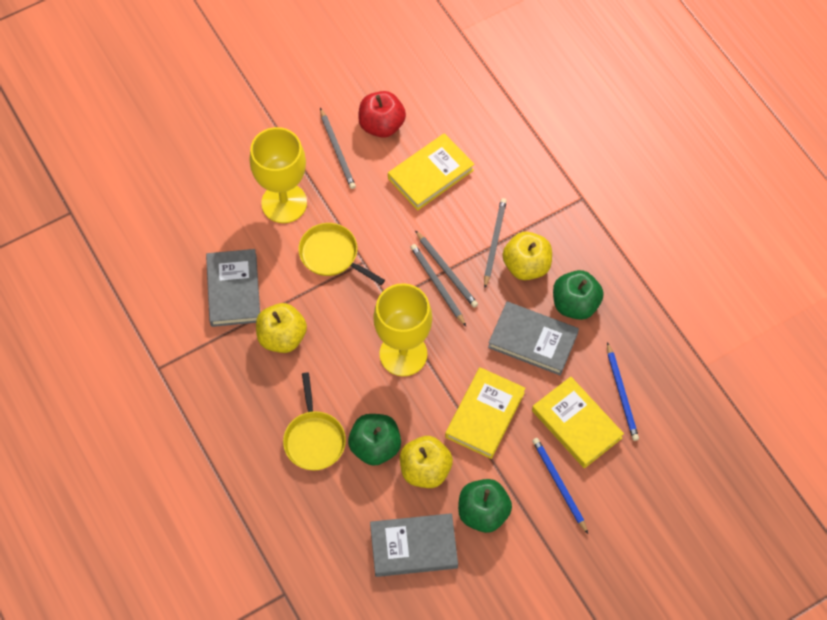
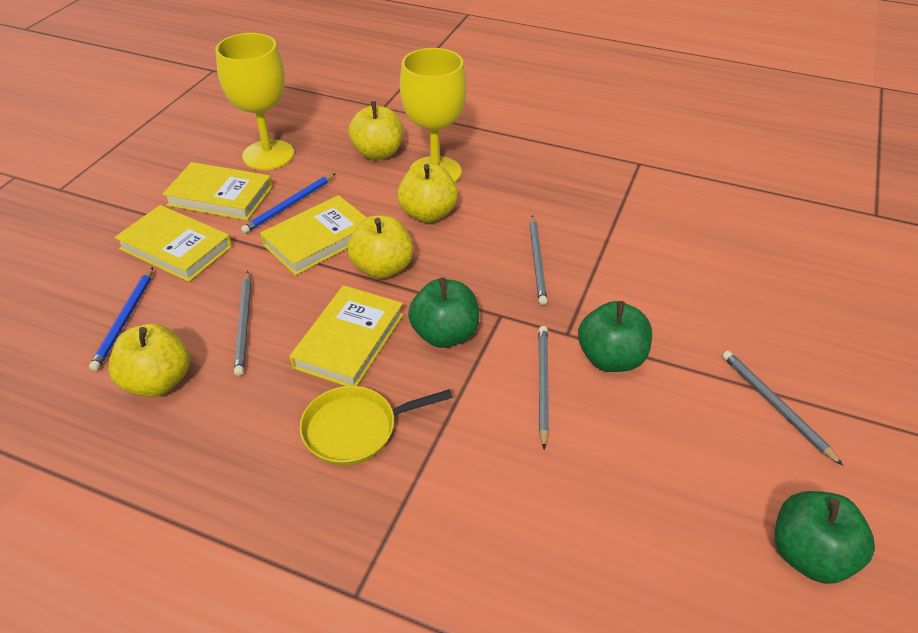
grey book: 3 -> 0
red apple: 1 -> 0
yellow apple: 3 -> 4
yellow book: 3 -> 4
yellow pan: 2 -> 1

